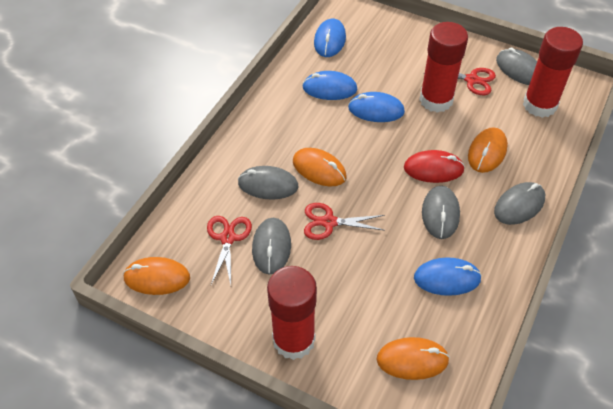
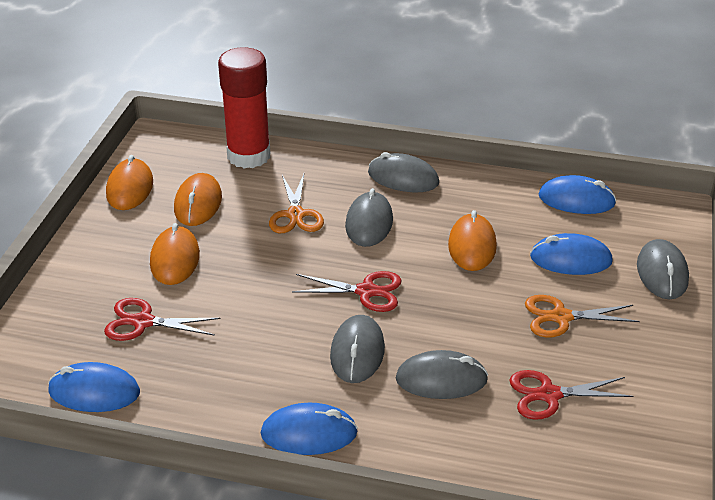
orange scissors: 0 -> 2
red glue stick: 3 -> 1
red mouse: 1 -> 0

